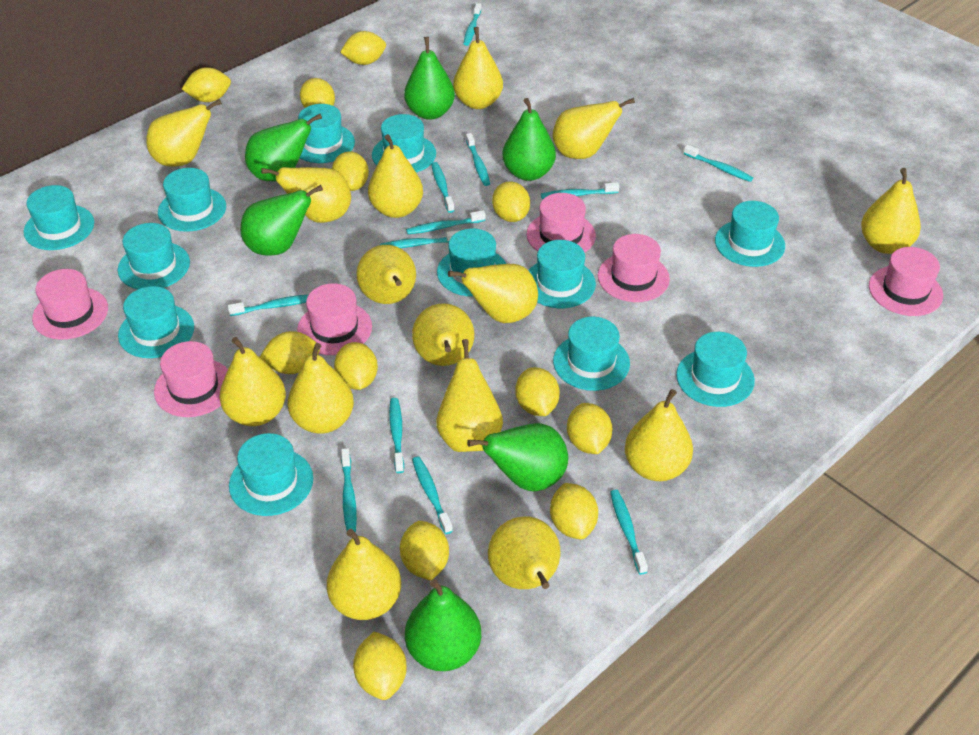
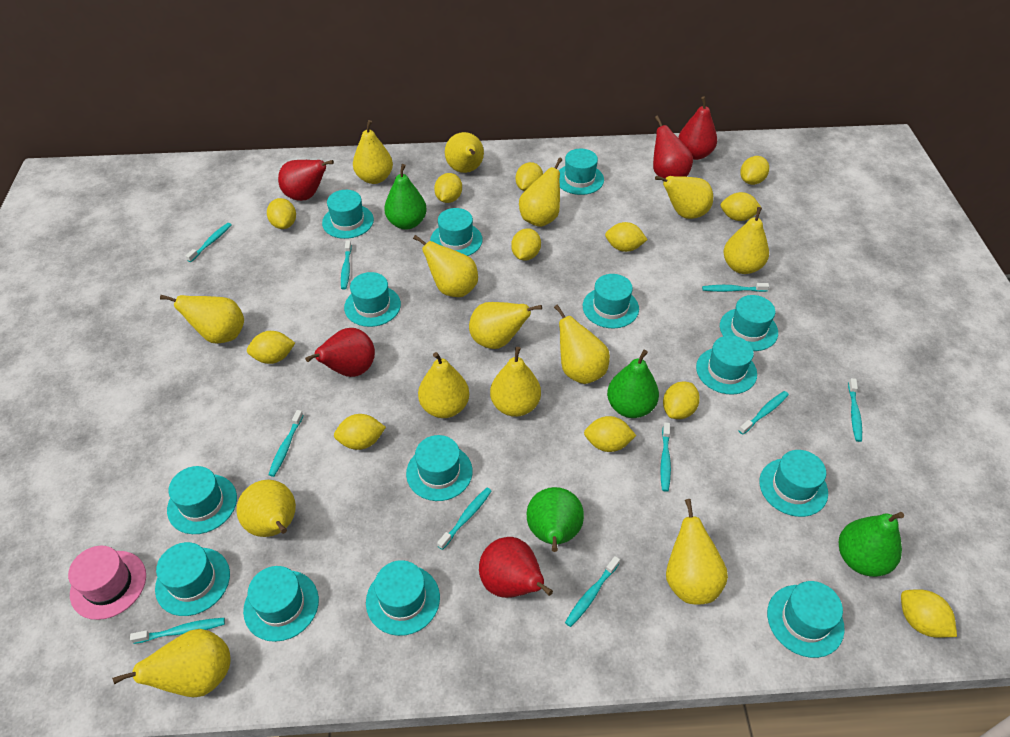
green pear: 6 -> 4
pink hat: 6 -> 1
red pear: 0 -> 5
turquoise hat: 12 -> 14
turquoise toothbrush: 12 -> 10
yellow pear: 15 -> 14

